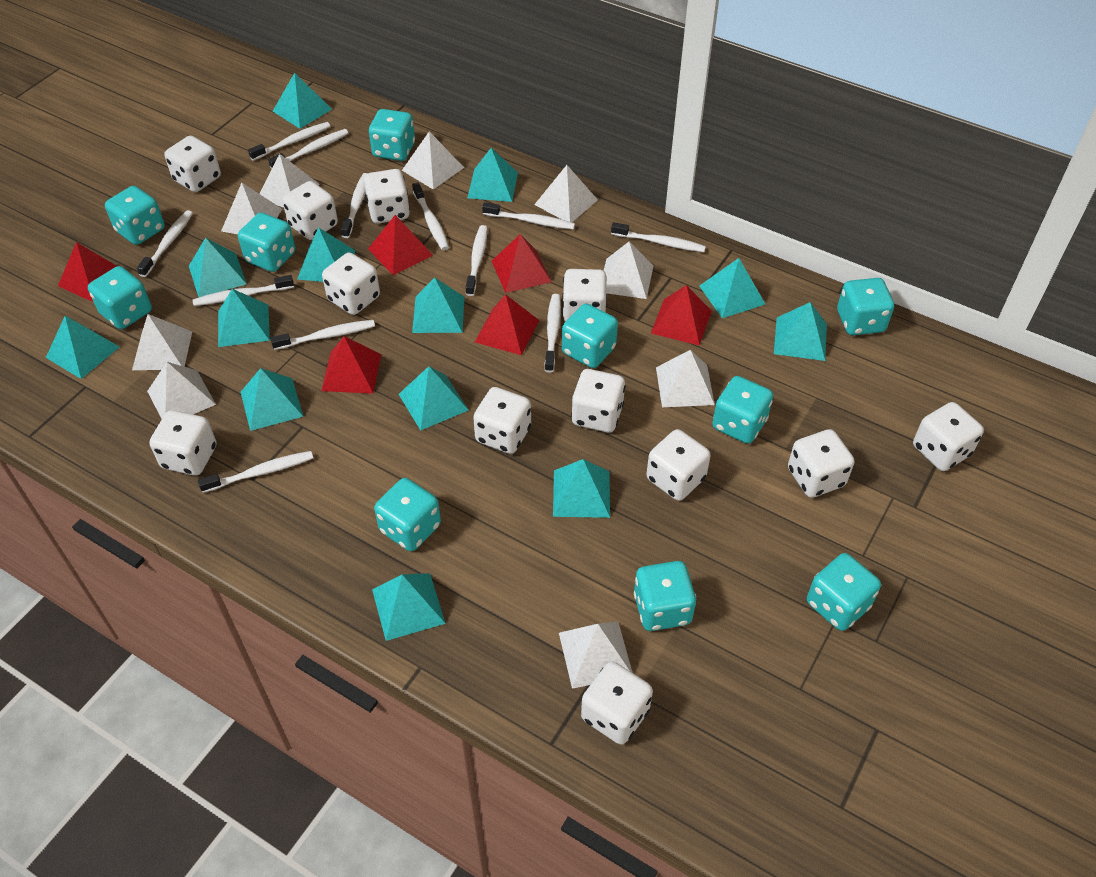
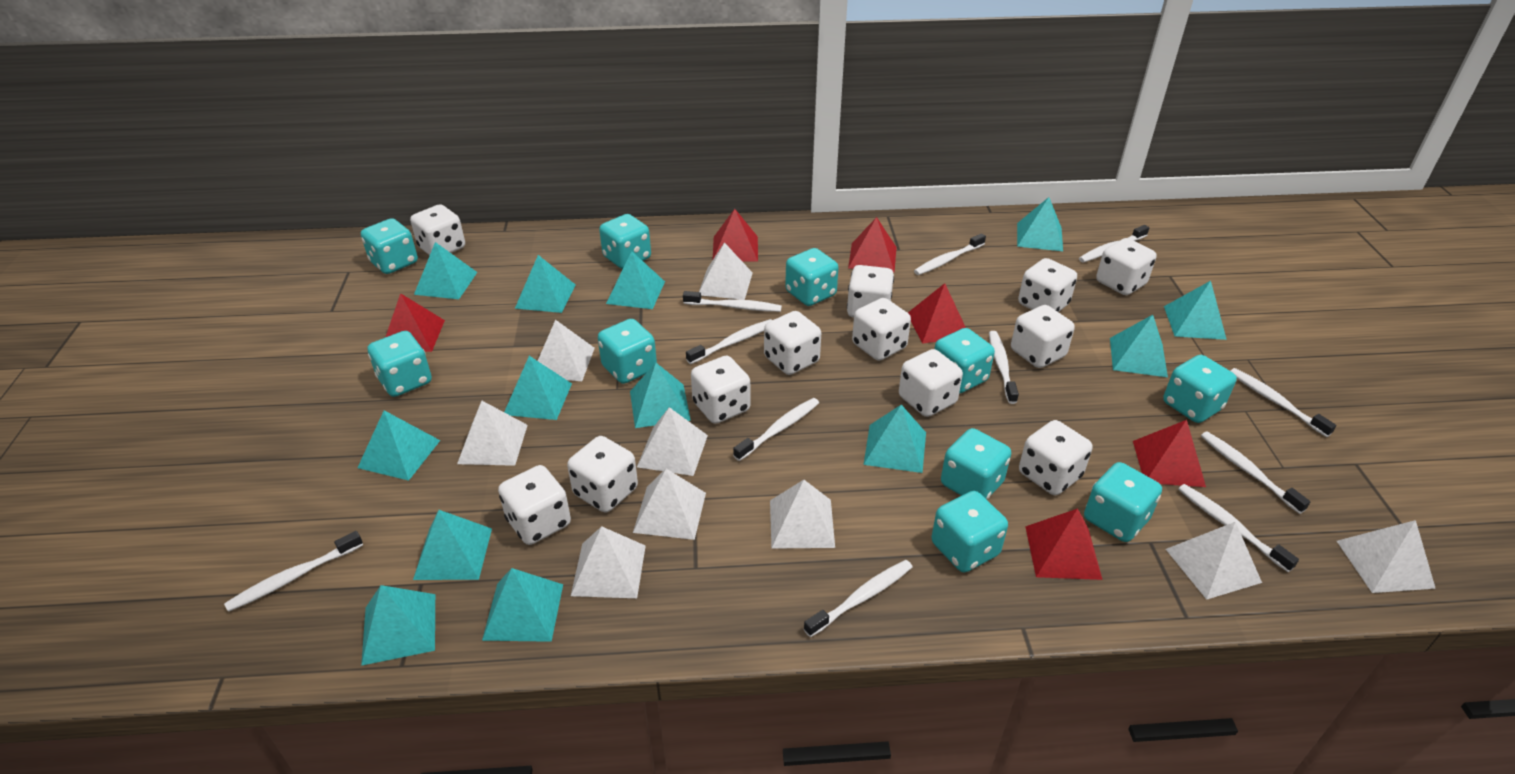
white toothbrush: 12 -> 11

